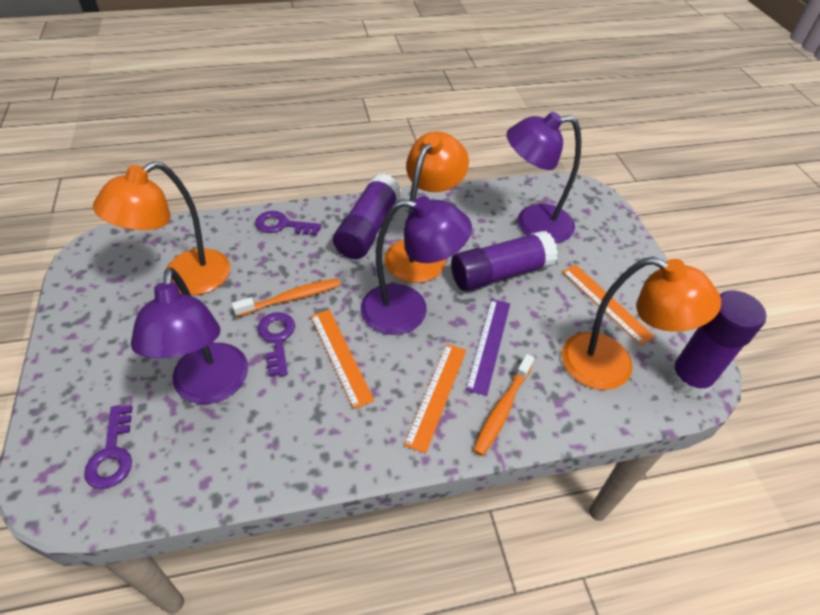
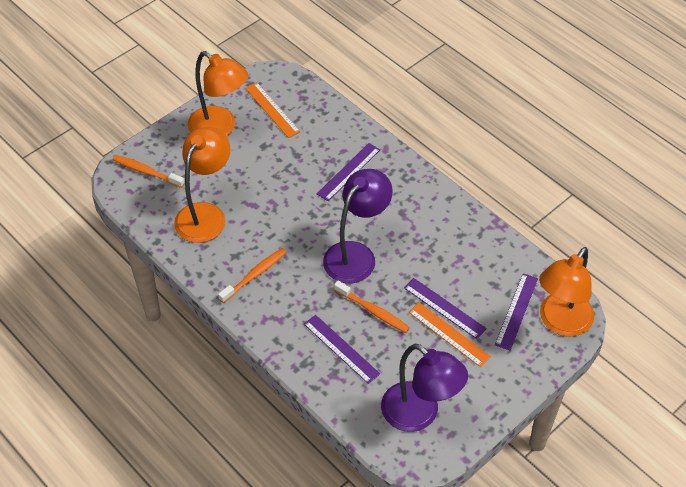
orange ruler: 3 -> 2
orange toothbrush: 2 -> 3
purple glue stick: 3 -> 0
purple key: 3 -> 0
purple lamp: 3 -> 2
purple ruler: 1 -> 4

